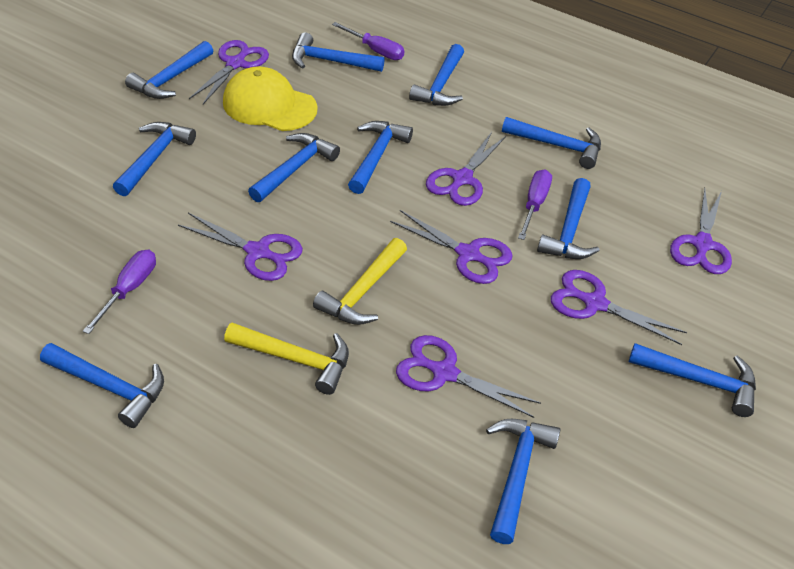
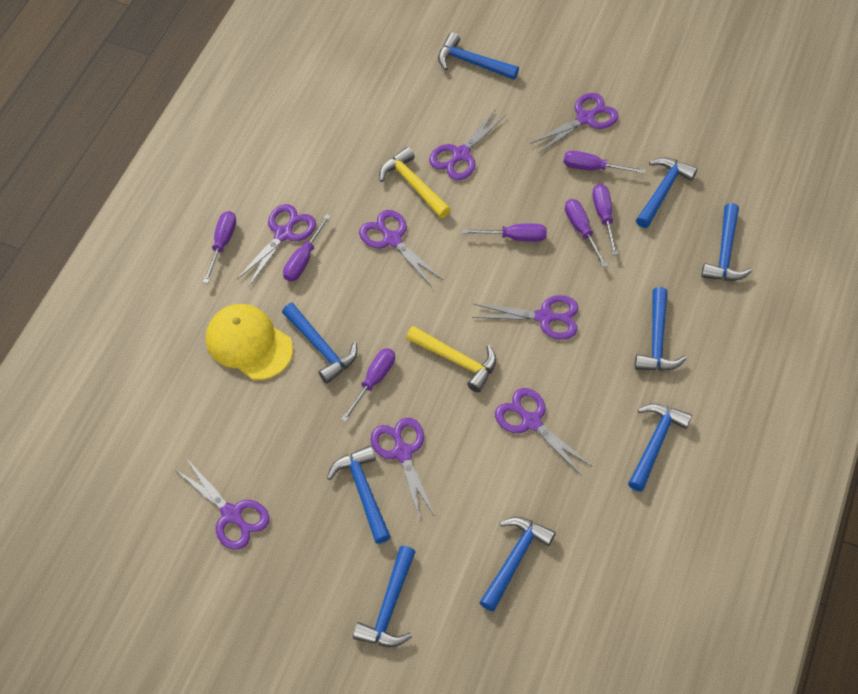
blue hammer: 11 -> 9
purple scissors: 7 -> 8
purple screwdriver: 3 -> 7

